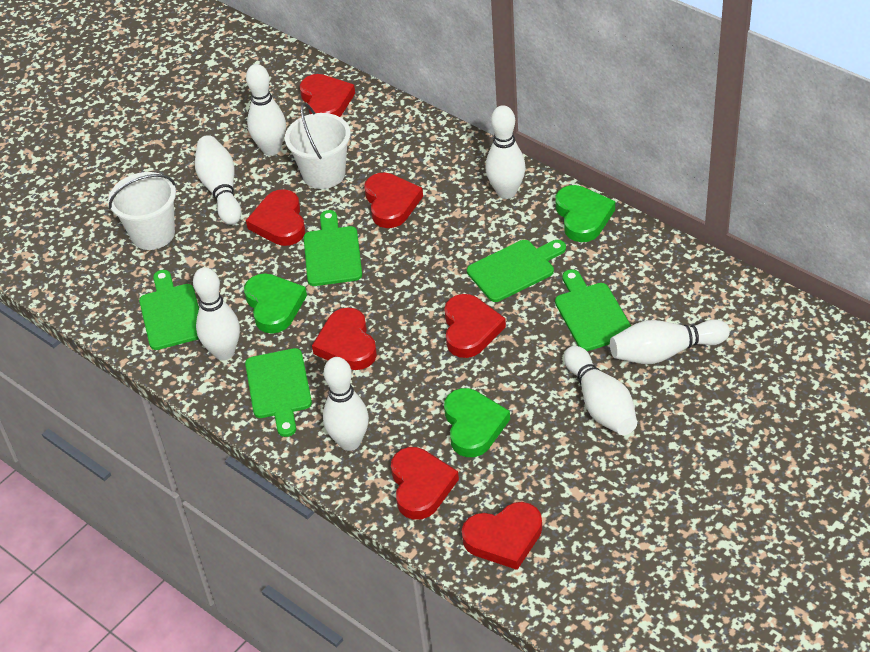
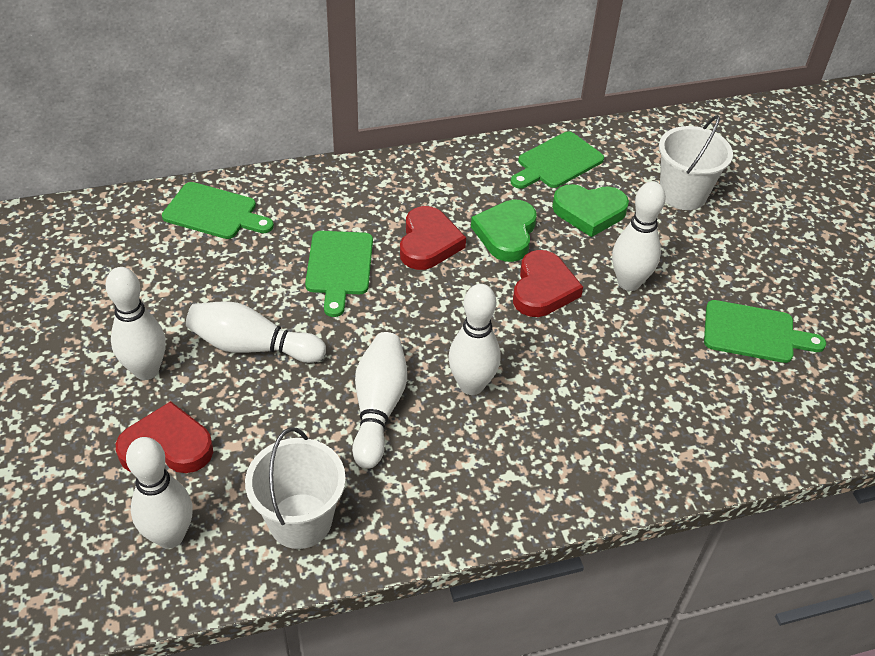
green cutting board: 5 -> 4
green heart: 3 -> 2
red heart: 7 -> 3
white bowling pin: 7 -> 6

